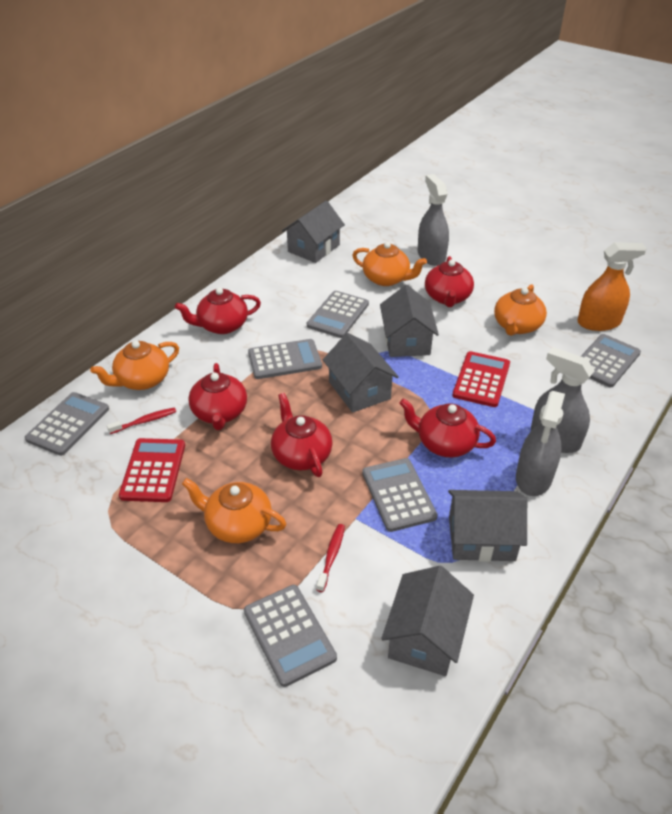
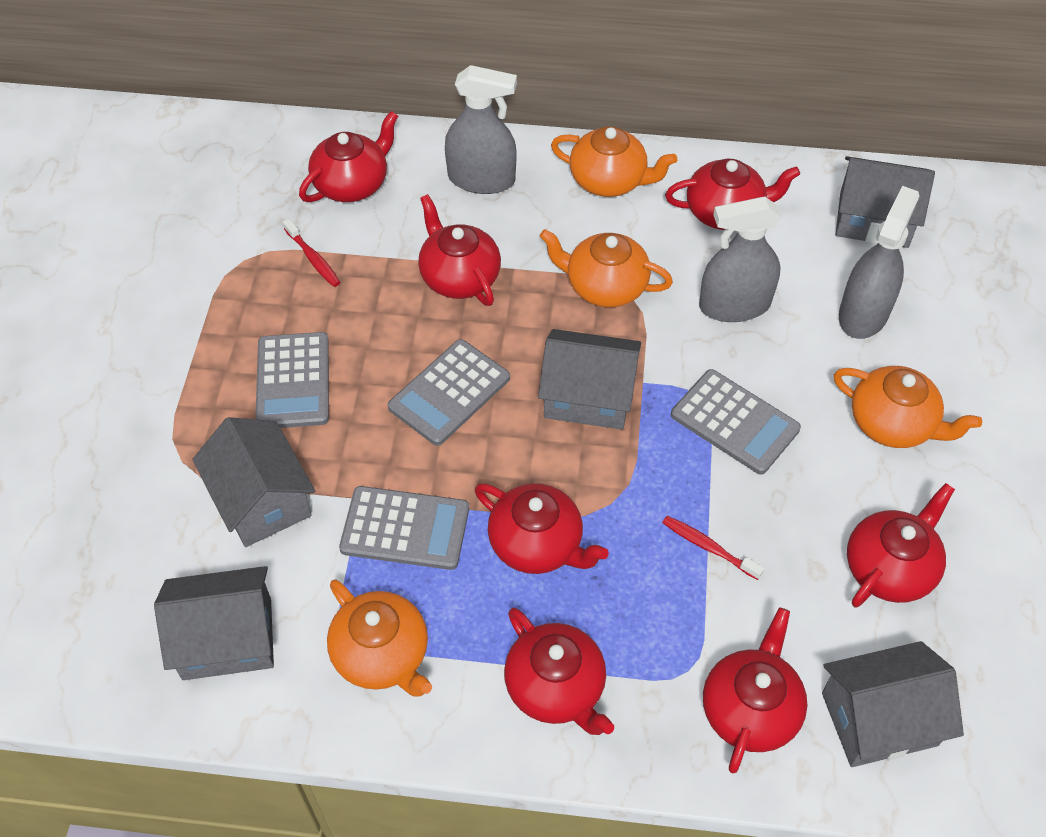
grey calculator: 6 -> 4
orange spray bottle: 1 -> 0
red calculator: 2 -> 0
red teapot: 5 -> 7

